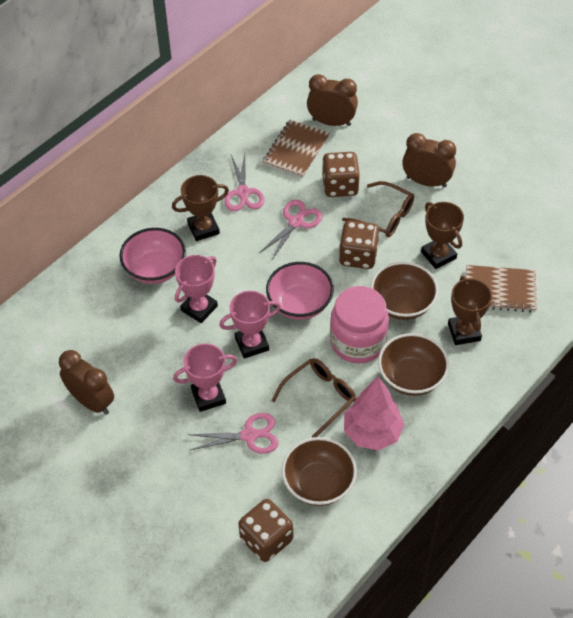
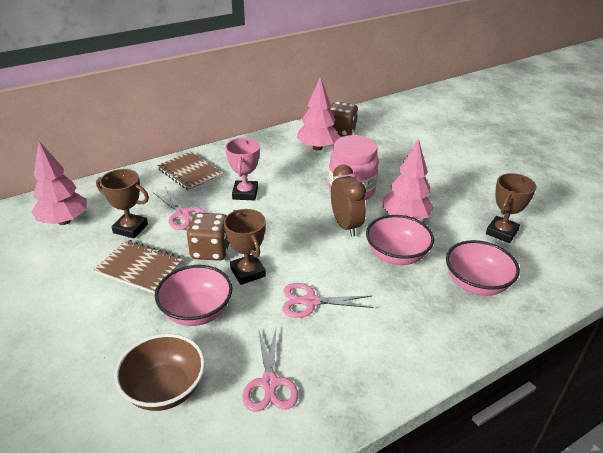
brown bowl: 3 -> 1
brown clock: 3 -> 1
brown dice: 3 -> 2
brown glasses: 2 -> 0
pink bowl: 2 -> 3
pink tree: 1 -> 3
pink trophy: 3 -> 1

